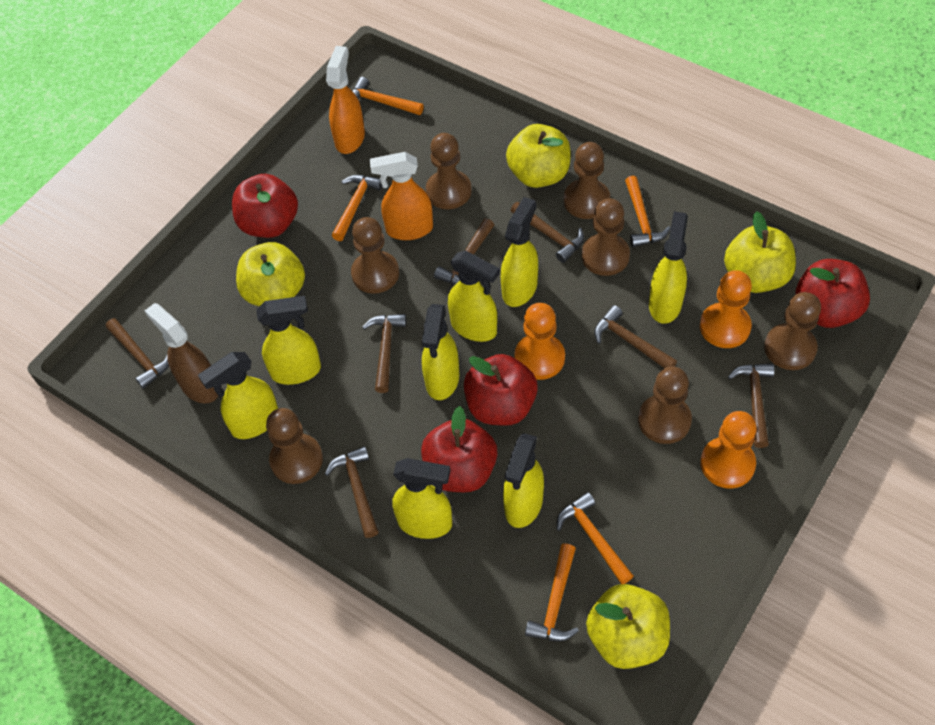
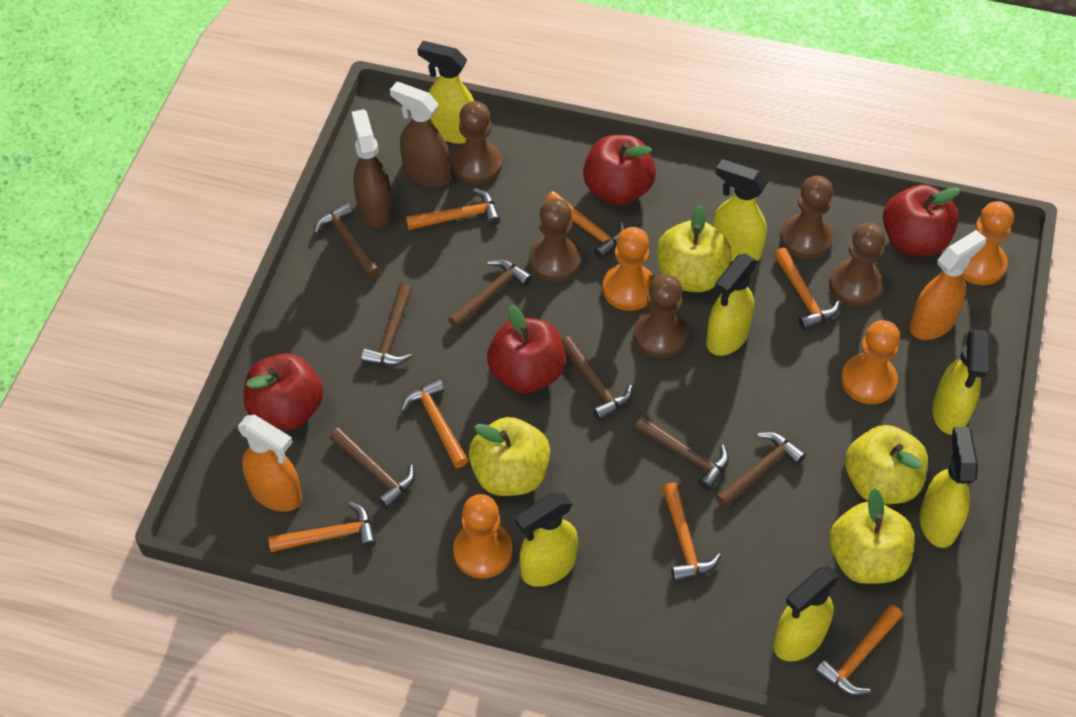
brown pawn: 7 -> 5
brown spray bottle: 1 -> 2
orange hammer: 5 -> 7
orange pawn: 3 -> 4
yellow spray bottle: 8 -> 7

